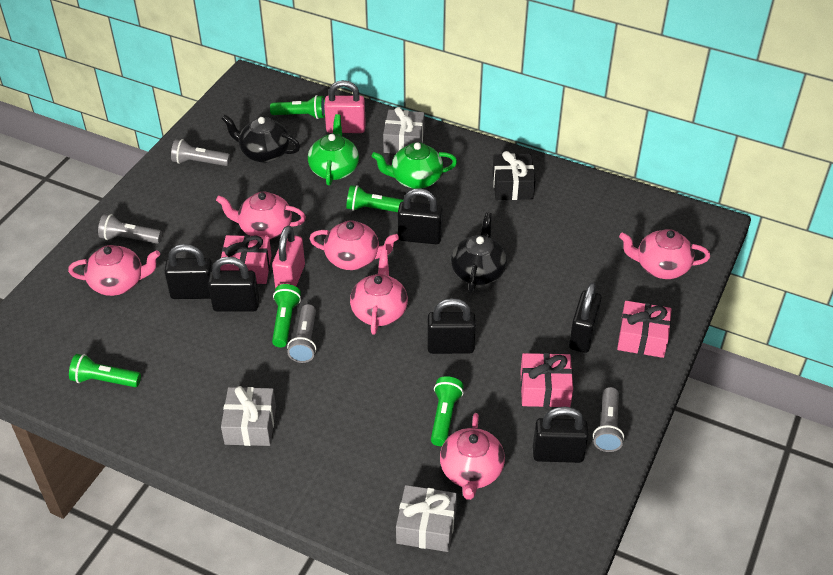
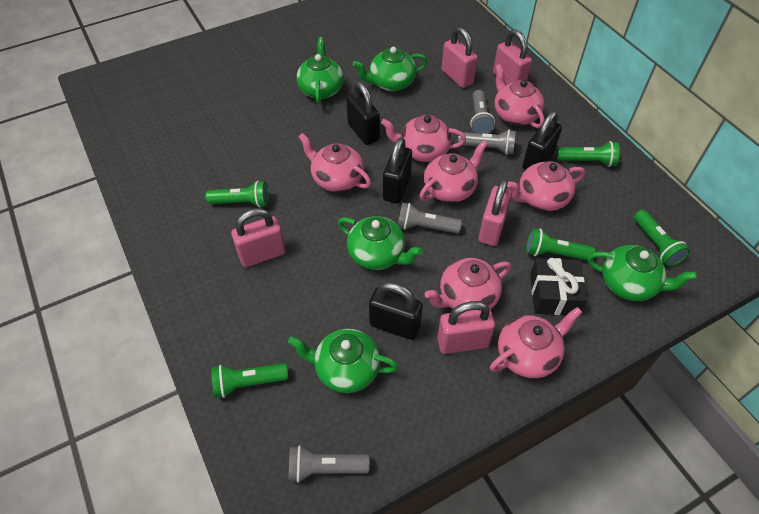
black padlock: 6 -> 4
black teapot: 2 -> 0
green teapot: 2 -> 5
grey gift: 3 -> 0
pink gift: 3 -> 0
pink padlock: 2 -> 5
pink teapot: 6 -> 7

